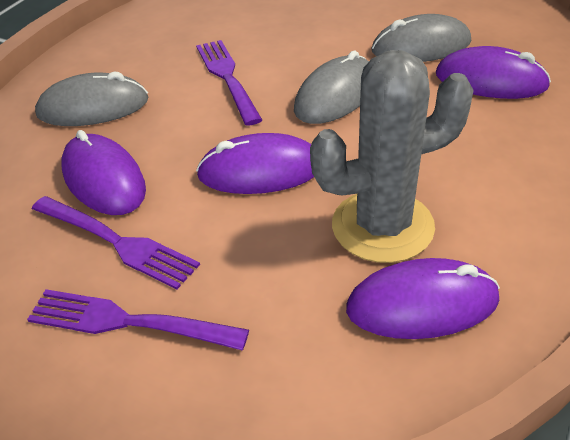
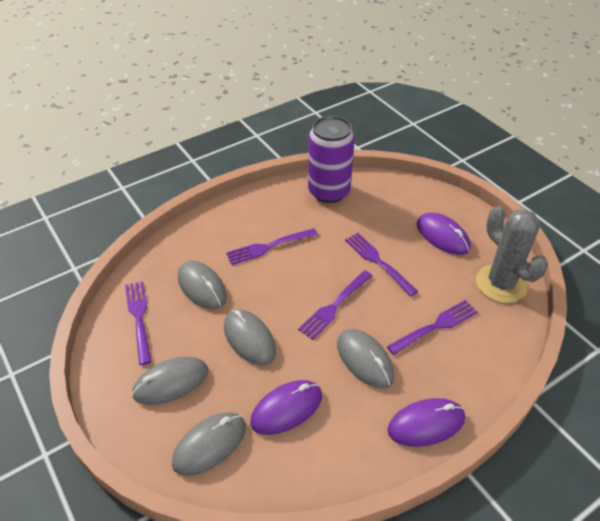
grey mouse: 3 -> 5
purple can: 0 -> 1
purple fork: 3 -> 5
purple mouse: 4 -> 3

